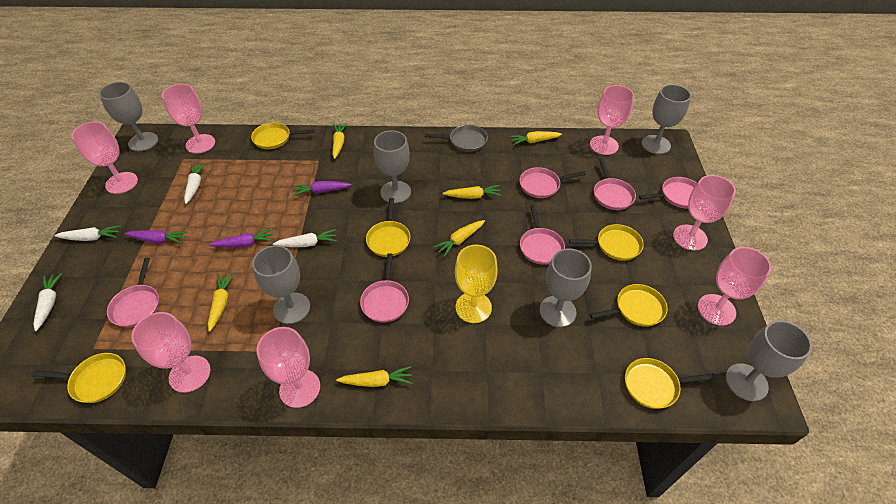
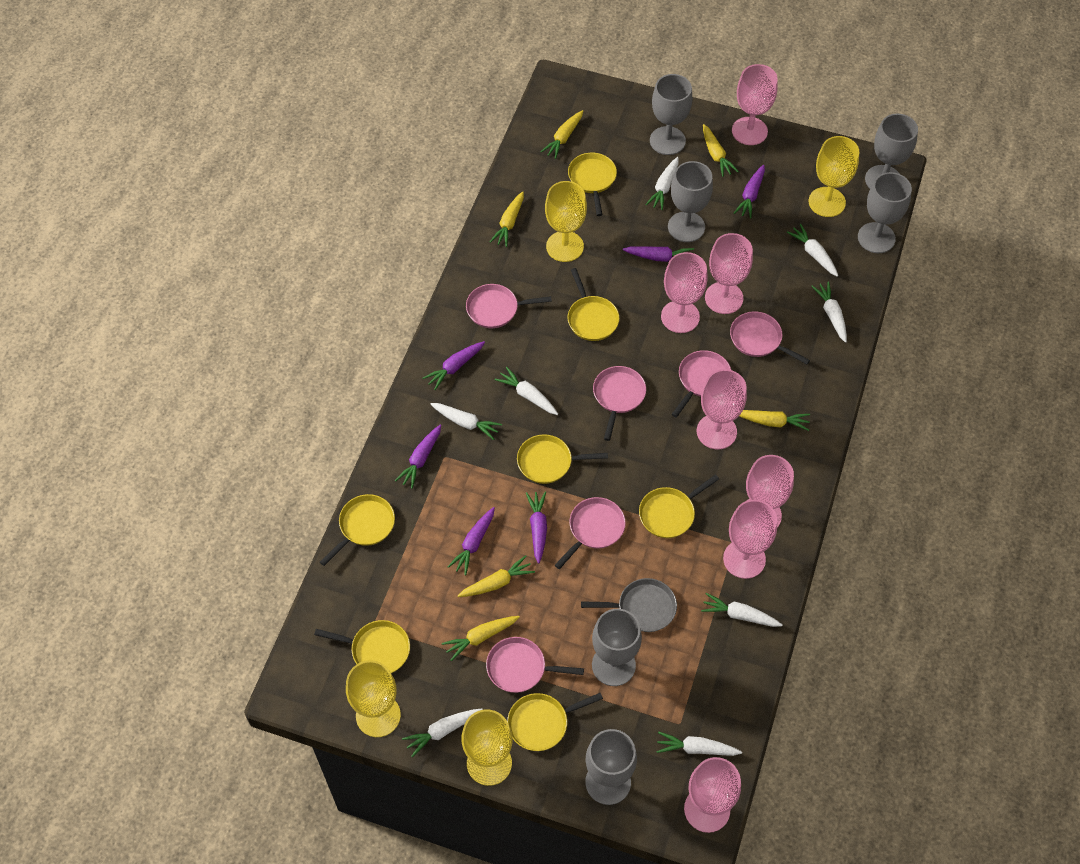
purple carrot: 3 -> 6
white carrot: 4 -> 8
yellow goblet: 1 -> 4
yellow pan: 6 -> 7

